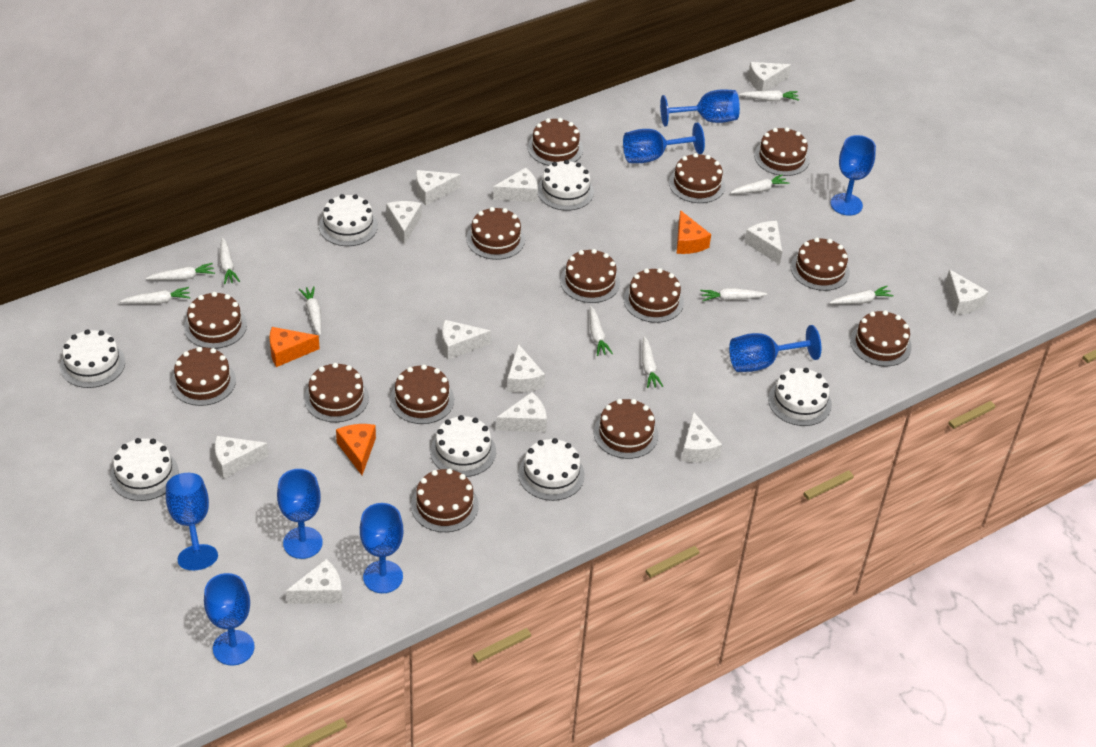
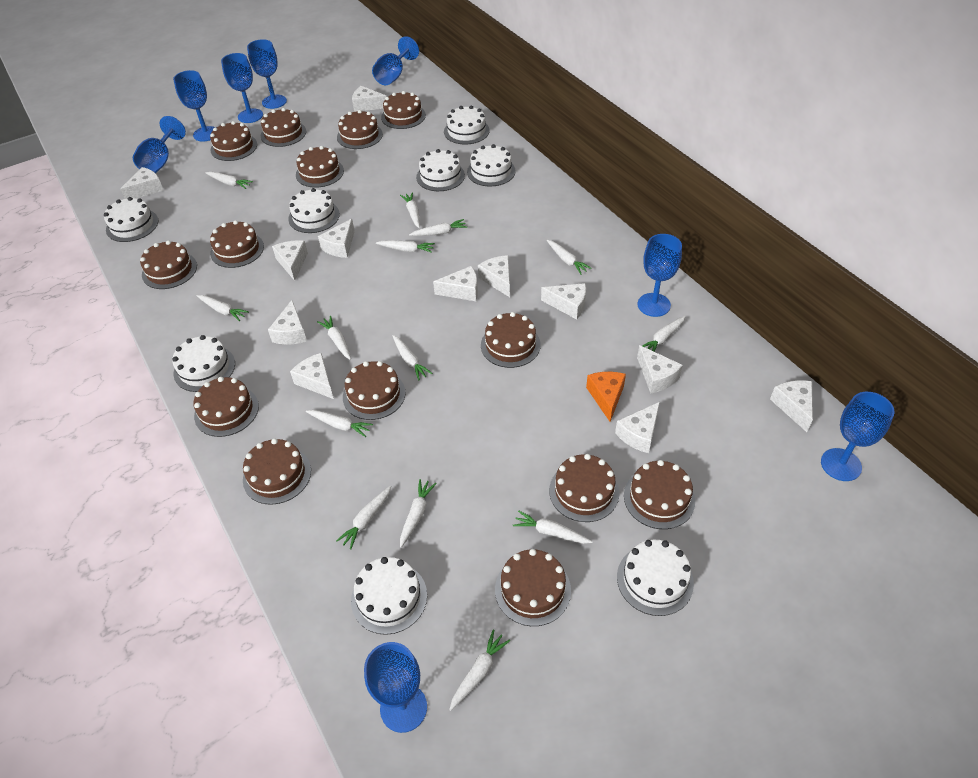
orange cheese: 3 -> 1
white cake: 7 -> 8
white carrot: 10 -> 14

